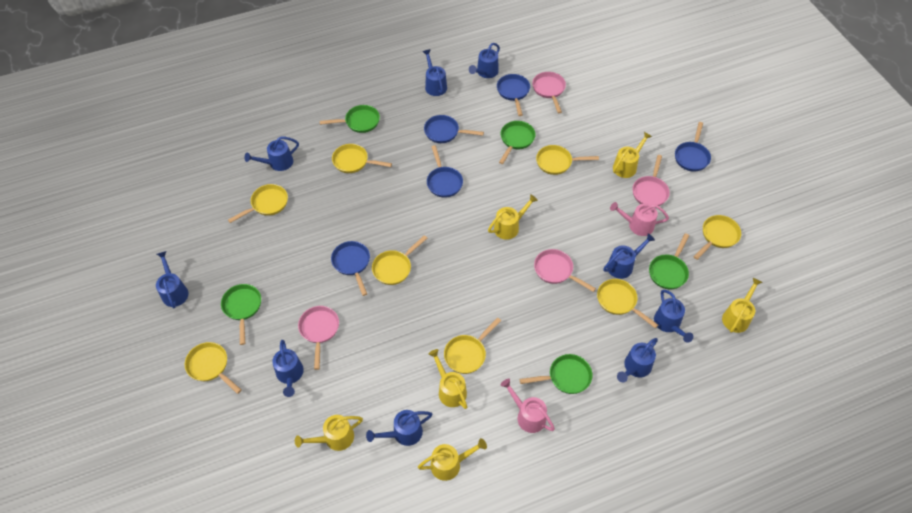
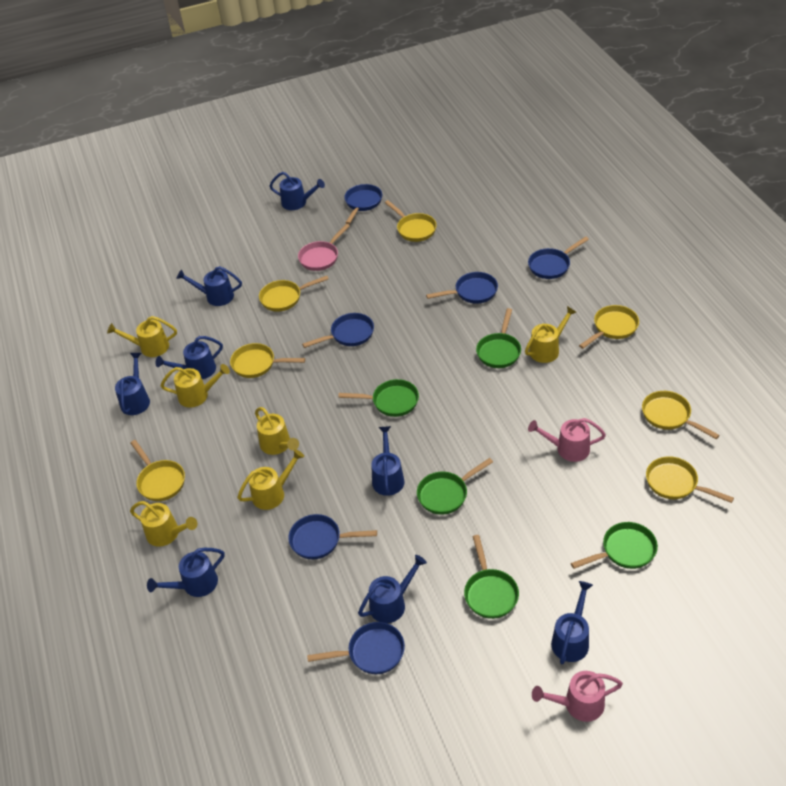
blue pan: 5 -> 6
blue watering can: 9 -> 8
pink pan: 4 -> 1
yellow pan: 8 -> 7

